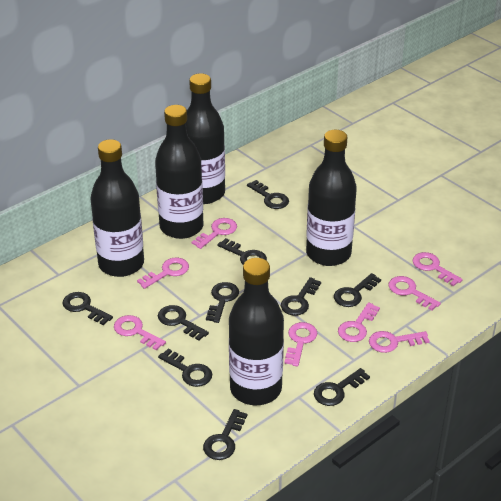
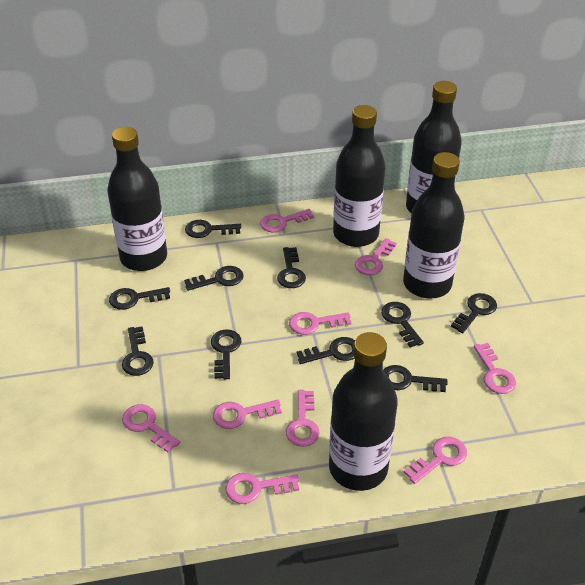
pink key: 8 -> 9

